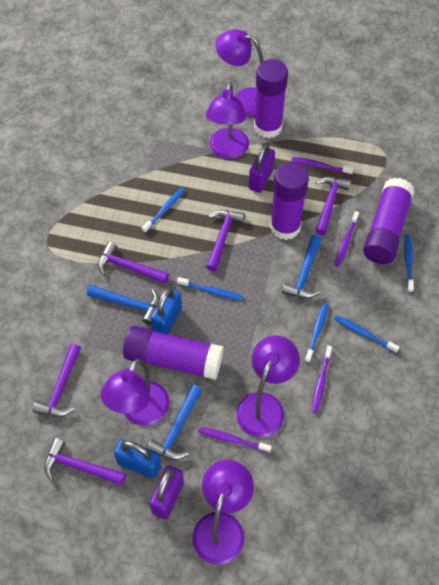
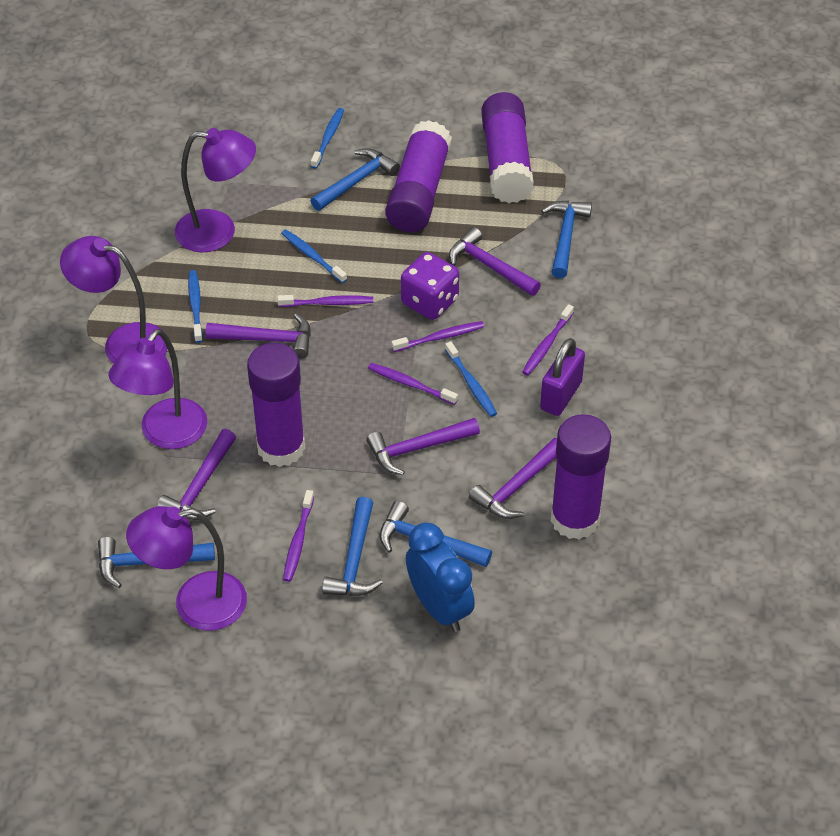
blue clock: 0 -> 1
blue hammer: 3 -> 5
blue padlock: 2 -> 0
blue toothbrush: 5 -> 4
purple dice: 0 -> 1
purple lamp: 5 -> 4
purple padlock: 2 -> 1
purple toothbrush: 4 -> 5

